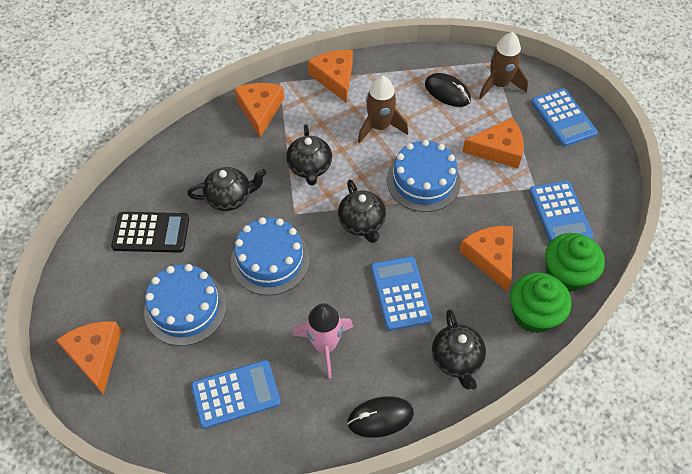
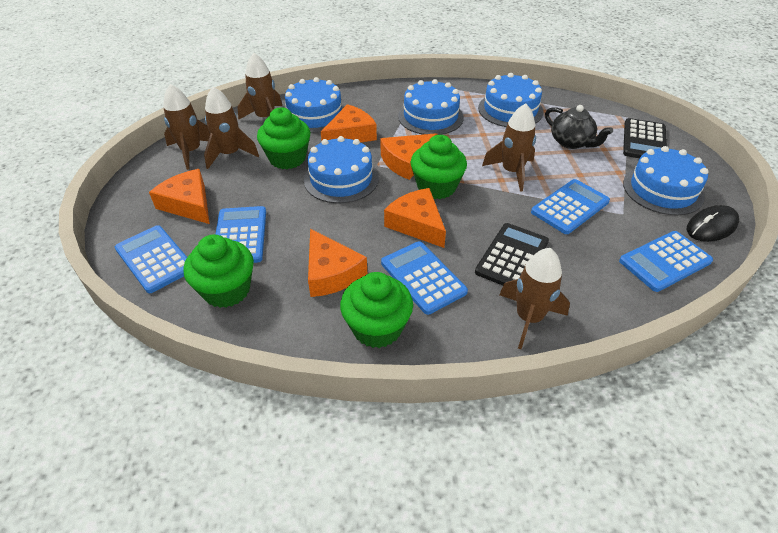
black calculator: 1 -> 2
black mouse: 2 -> 1
black teapot: 4 -> 1
blue cake: 3 -> 5
blue calculator: 4 -> 5
brown rocket: 2 -> 5
green cupcake: 2 -> 4
pink rocket: 1 -> 0

